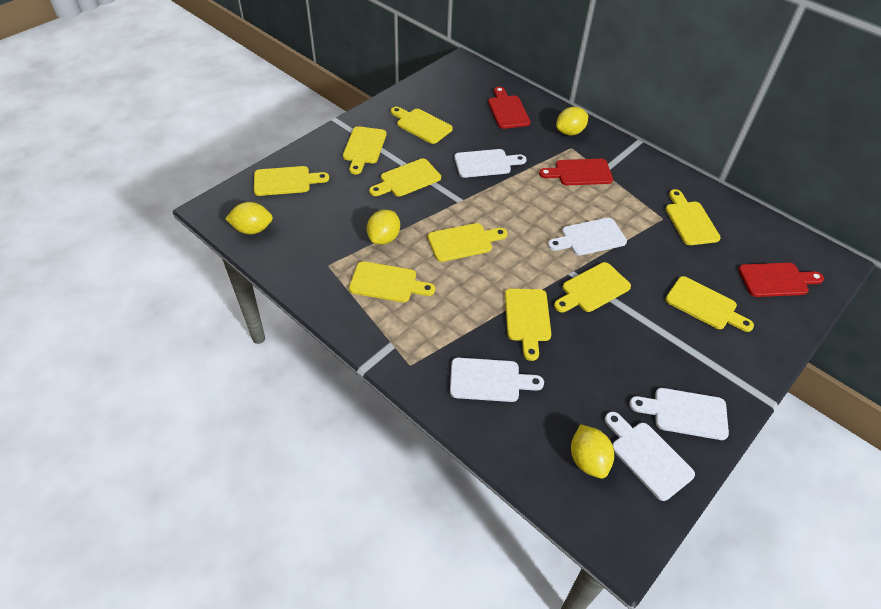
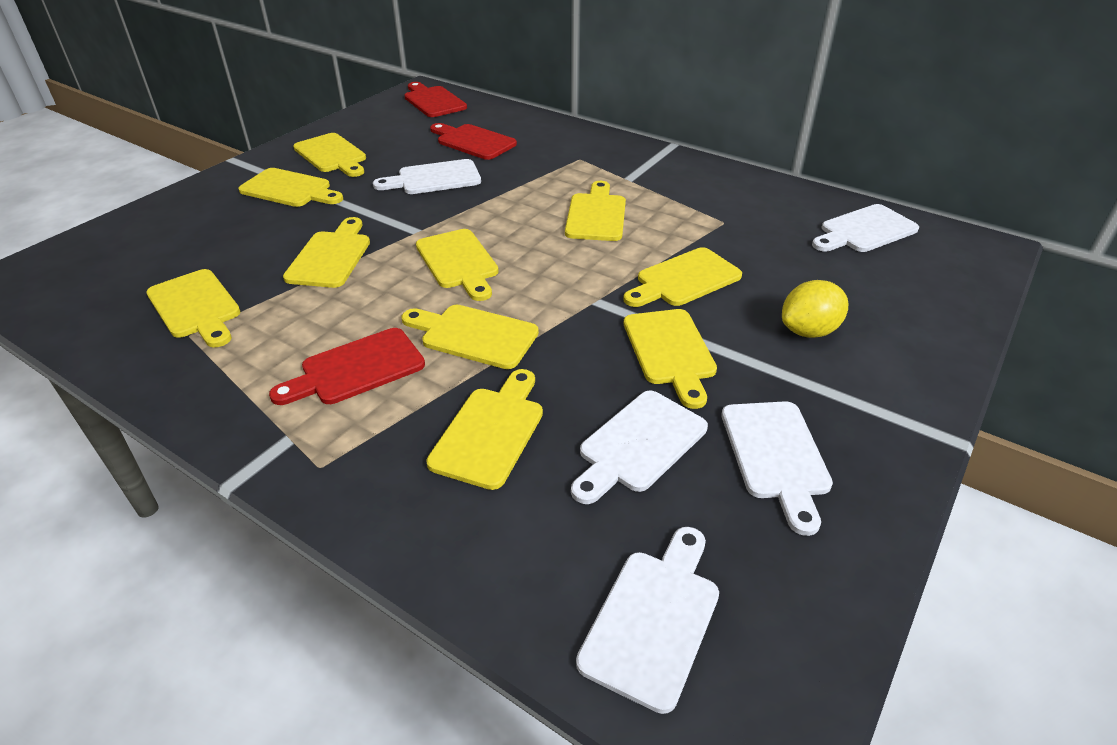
yellow lemon: 4 -> 1

